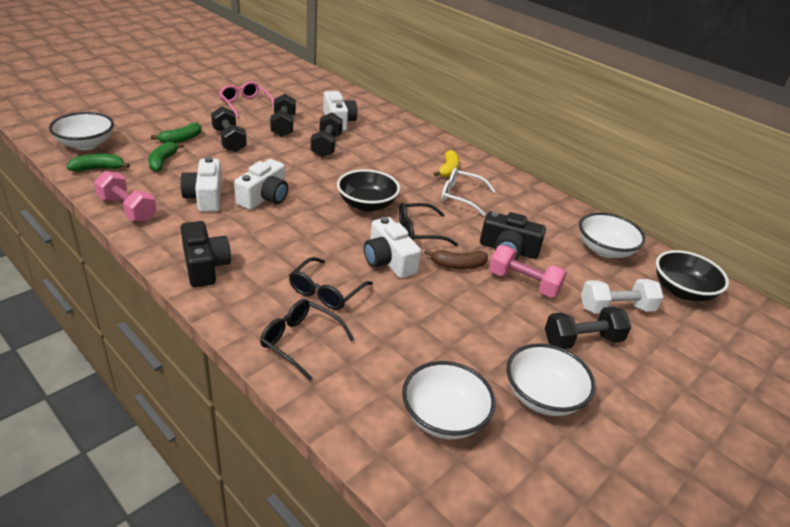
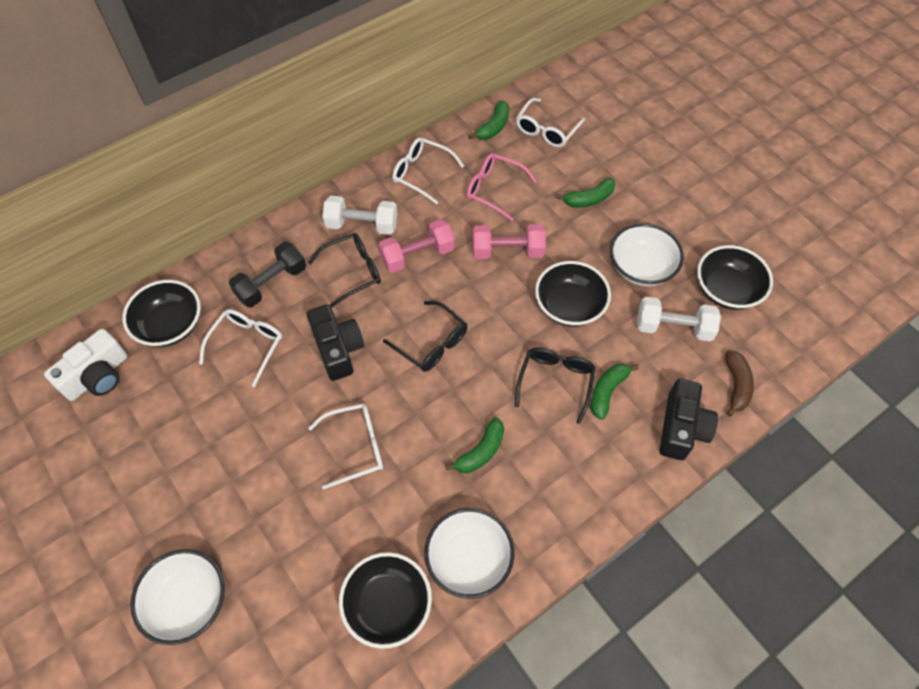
black bowl: 2 -> 4
black dumbbell: 4 -> 1
green banana: 3 -> 4
white bowl: 4 -> 3
white camera: 4 -> 1
white dumbbell: 1 -> 2
white glasses: 1 -> 4
yellow banana: 1 -> 0

